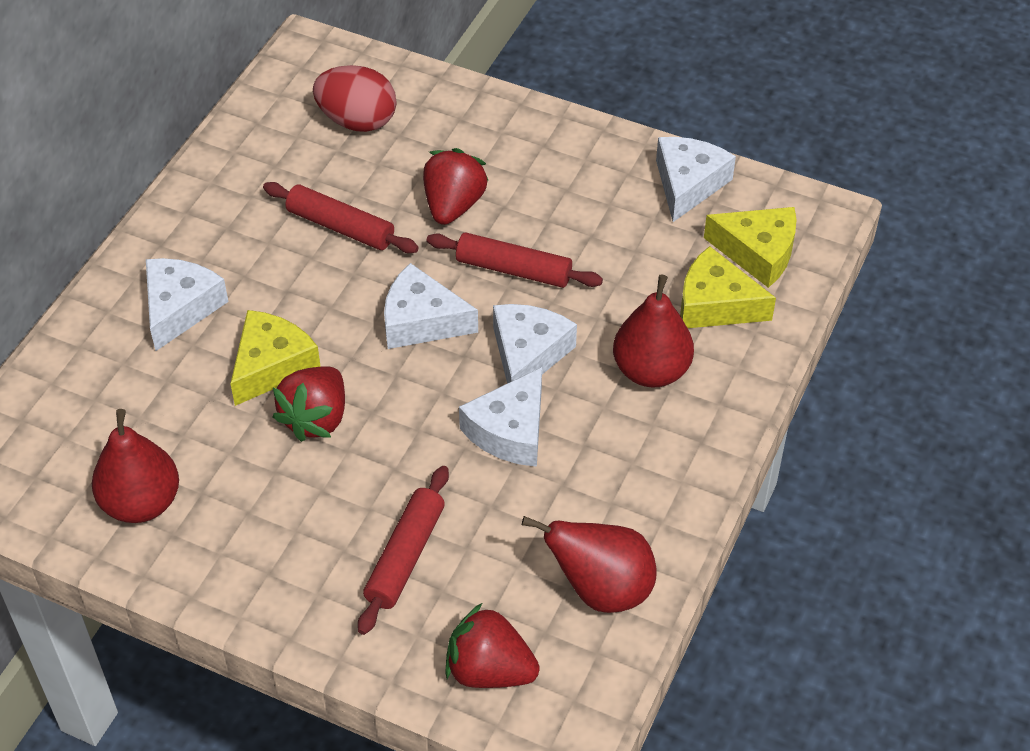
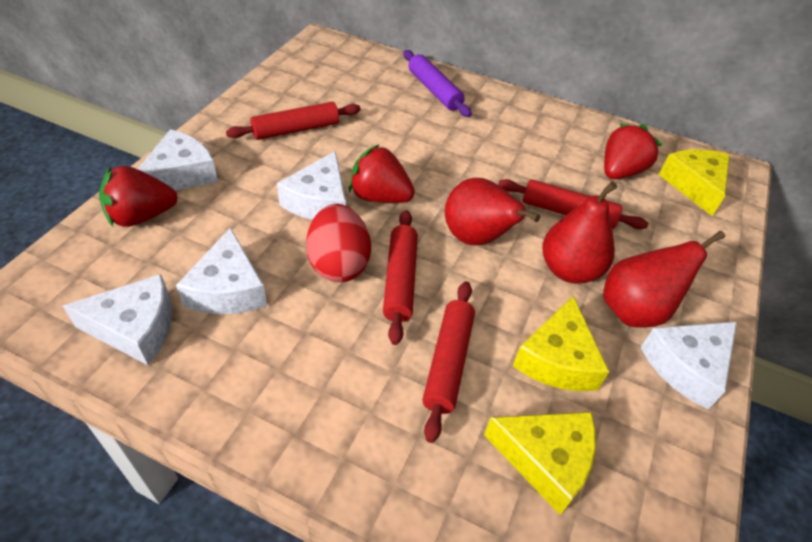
purple rolling pin: 0 -> 1
red rolling pin: 3 -> 4

